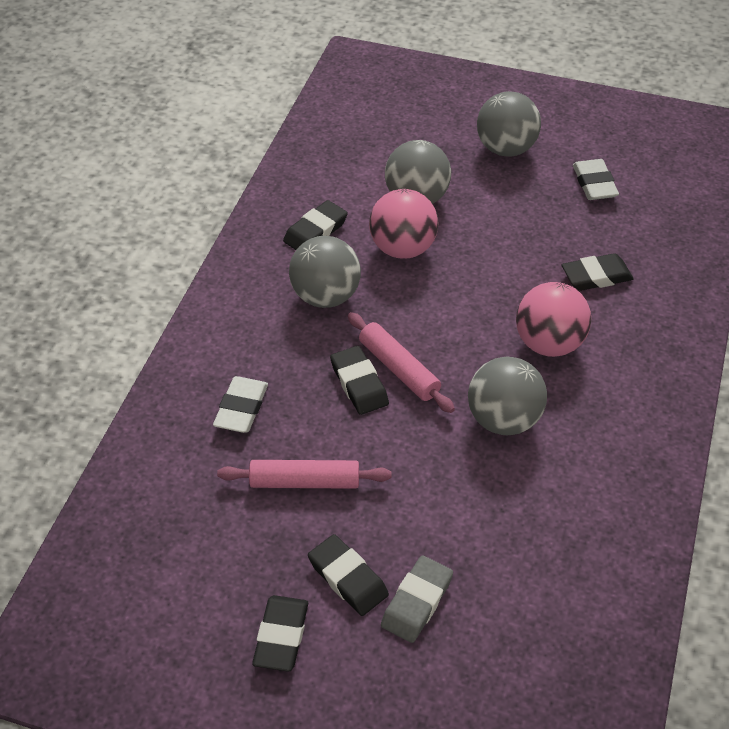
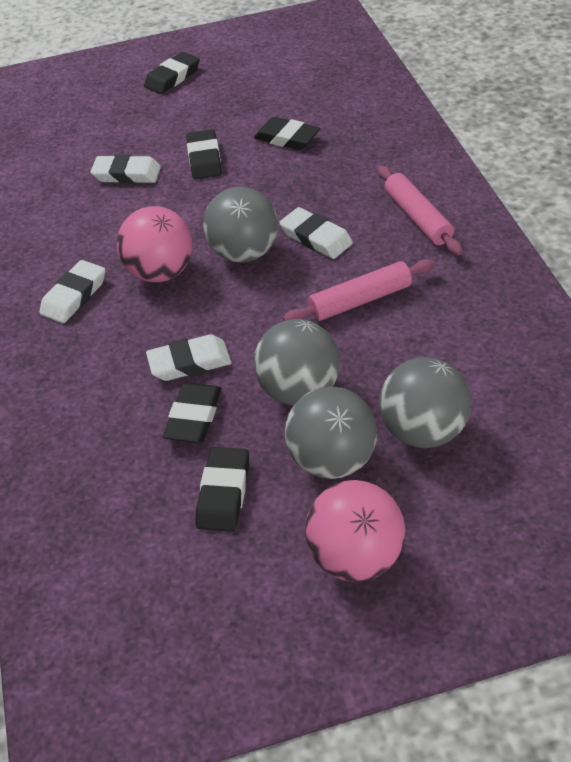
grey eraser: 1 -> 0
white eraser: 2 -> 4

